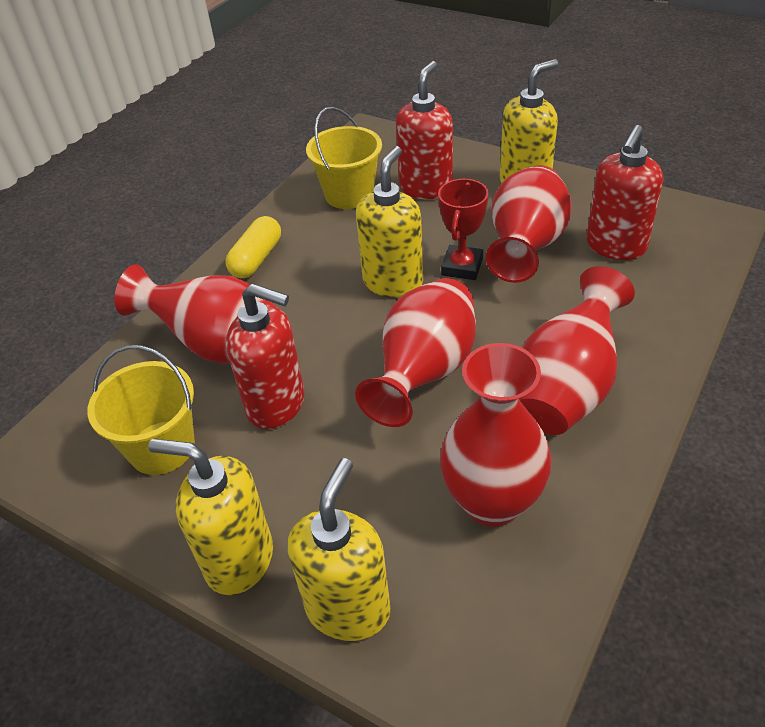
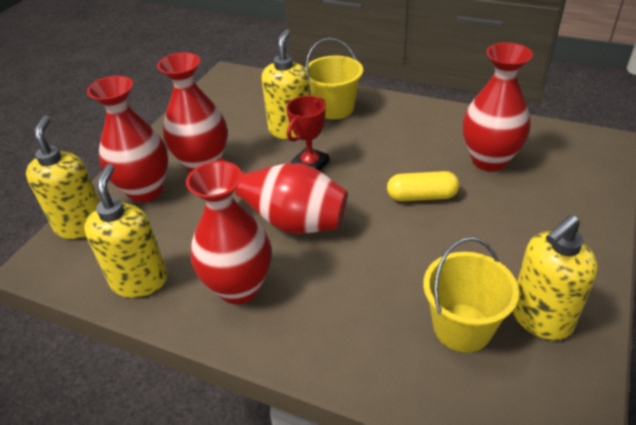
red soap dispenser: 3 -> 0

